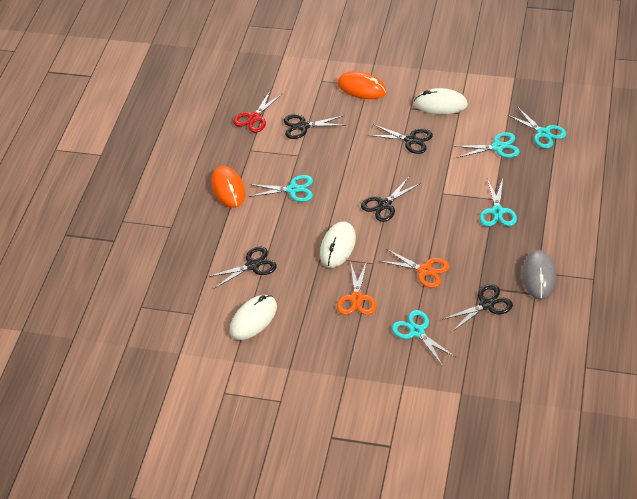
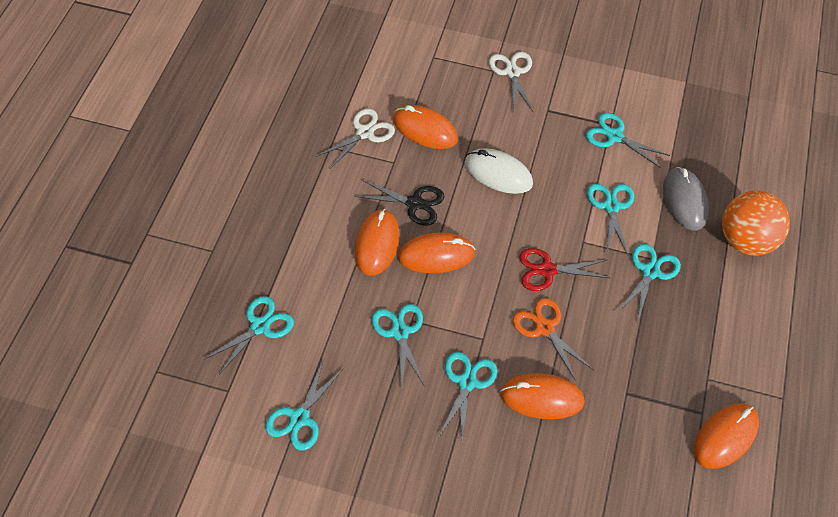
black scissors: 5 -> 1
orange ball: 0 -> 1
orange mouse: 2 -> 5
orange scissors: 2 -> 1
turquoise scissors: 5 -> 7
white mouse: 3 -> 1
white scissors: 0 -> 2

